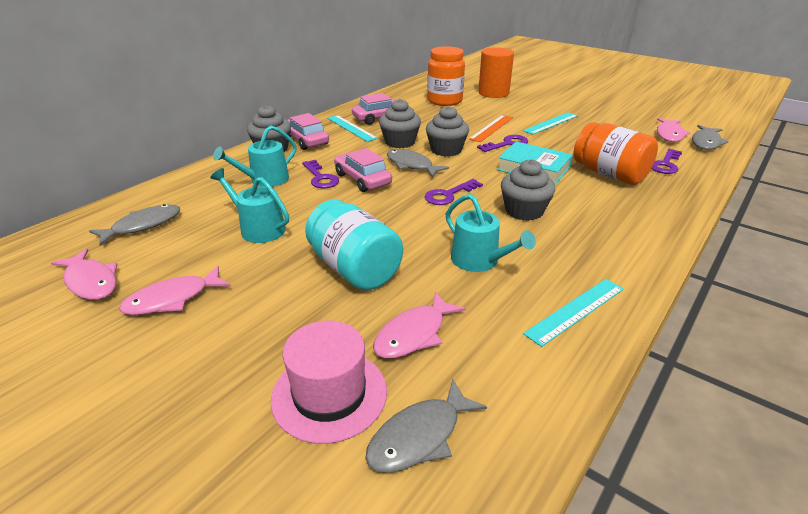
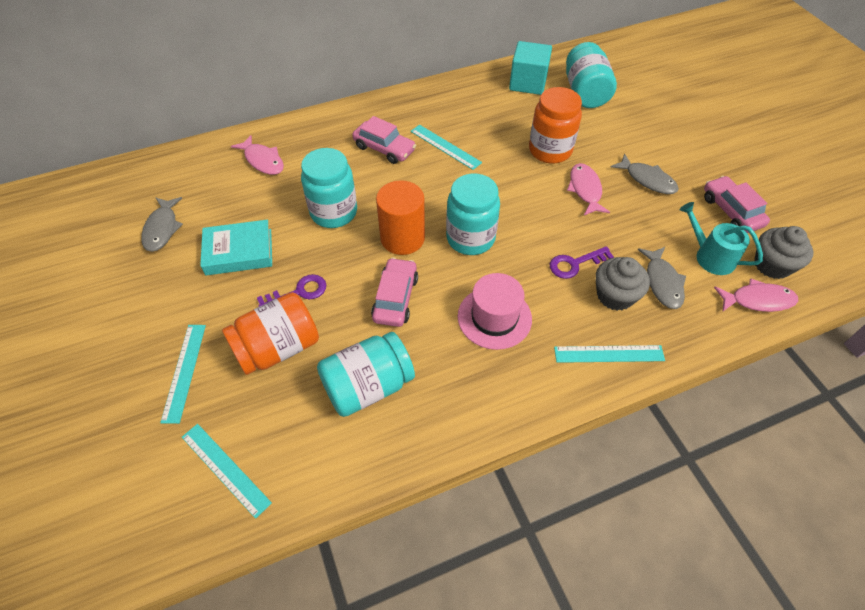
grey cupcake: 4 -> 2
grey fish: 4 -> 3
orange ruler: 1 -> 0
pink fish: 4 -> 3
purple key: 4 -> 2
turquoise cube: 0 -> 1
turquoise jar: 1 -> 4
turquoise ruler: 3 -> 4
turquoise watering can: 3 -> 1

